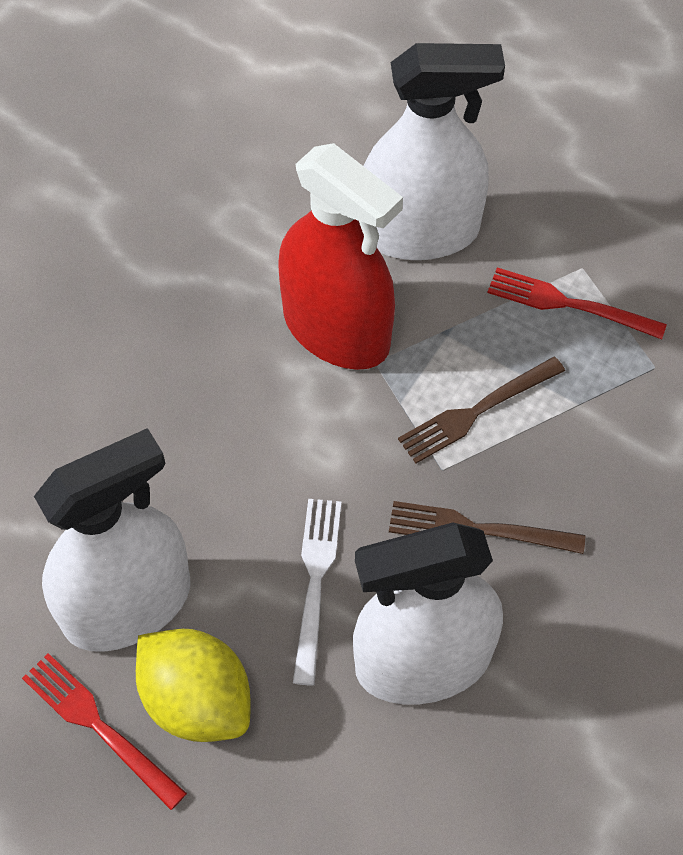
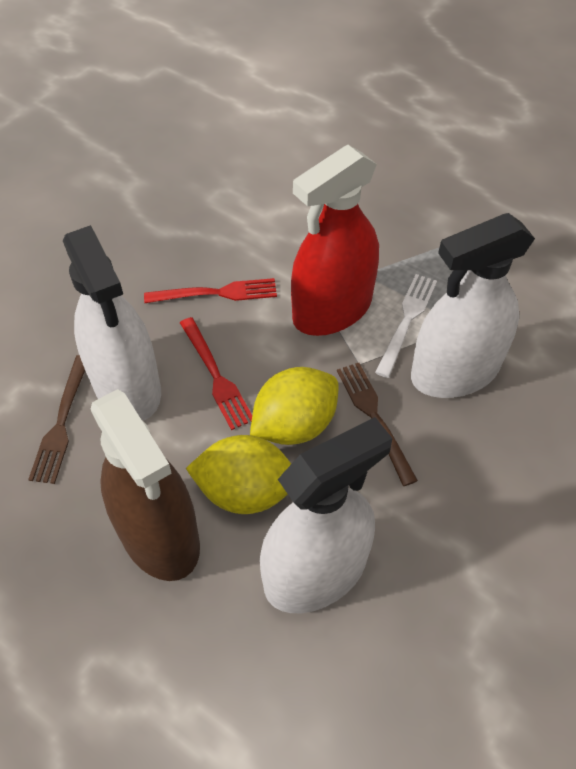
brown spray bottle: 0 -> 1
yellow lemon: 1 -> 2

